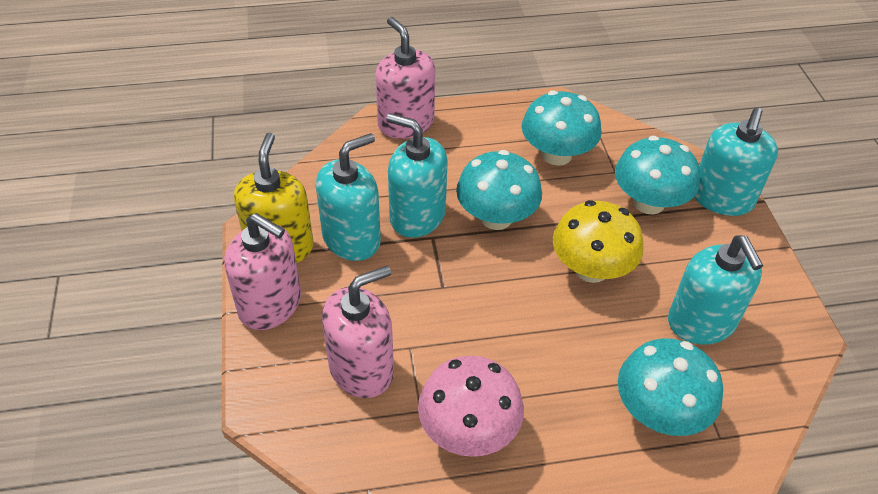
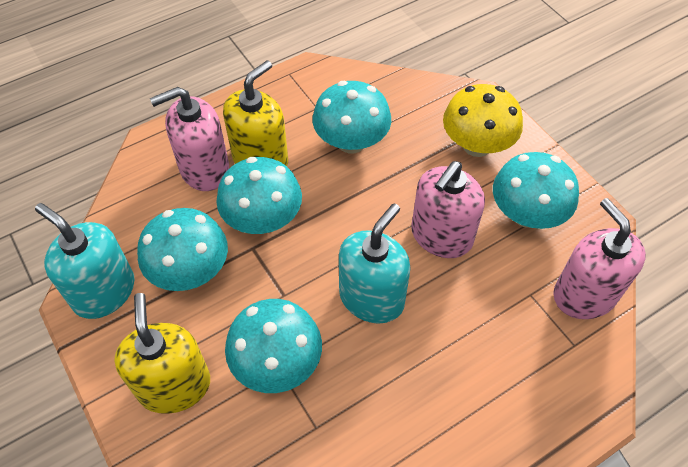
pink mushroom: 1 -> 0
turquoise mushroom: 4 -> 5
turquoise soap dispenser: 4 -> 2
yellow soap dispenser: 1 -> 2

